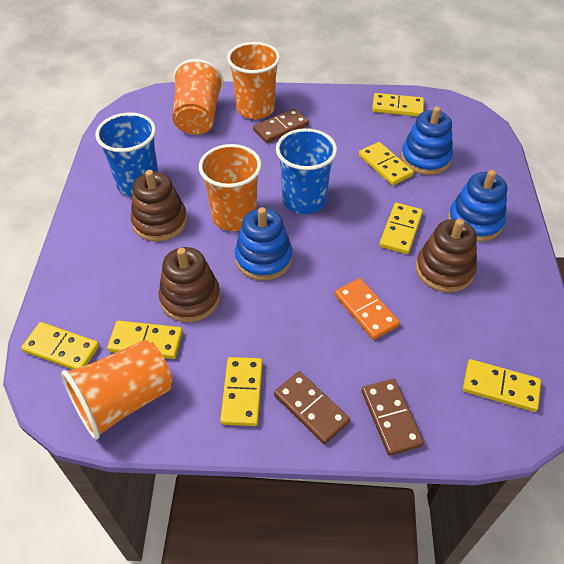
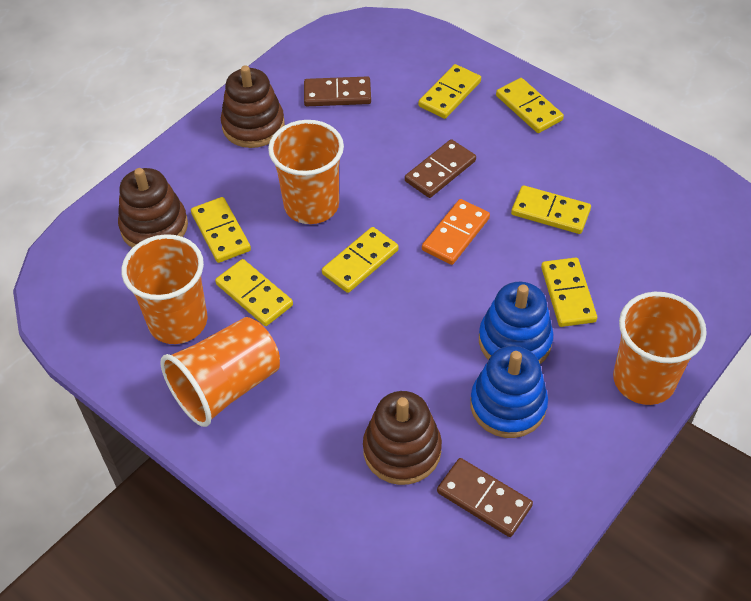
blue cup: 2 -> 0
blue stacking toy: 3 -> 2

